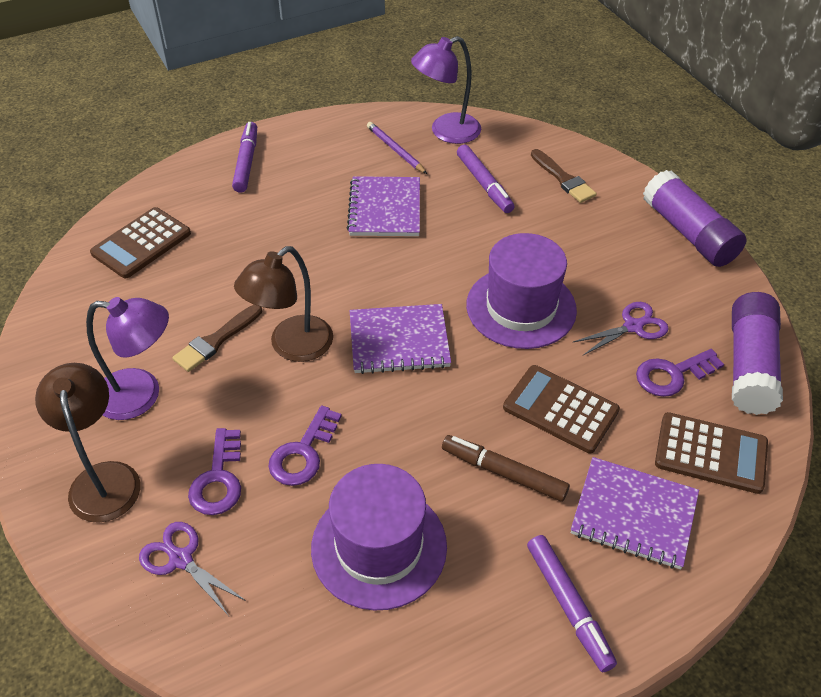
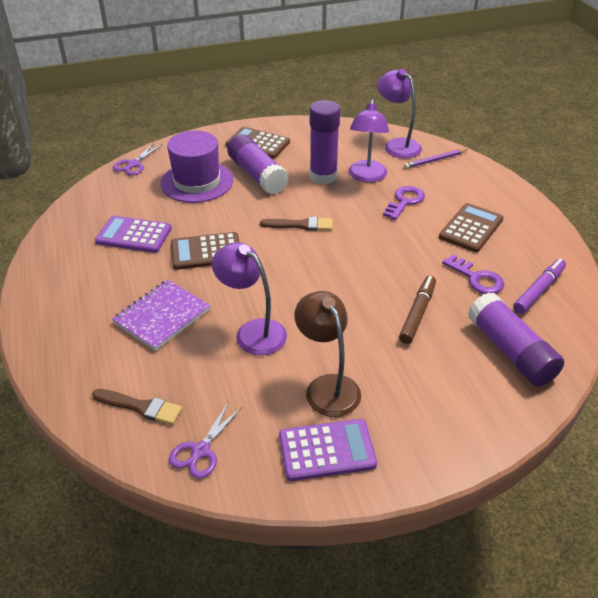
brown lamp: 2 -> 1
purple calculator: 0 -> 2
purple glue stick: 2 -> 3
purple hat: 2 -> 1
purple key: 3 -> 2
purple lamp: 2 -> 3
purple marker: 3 -> 1
purple notebook: 3 -> 1

